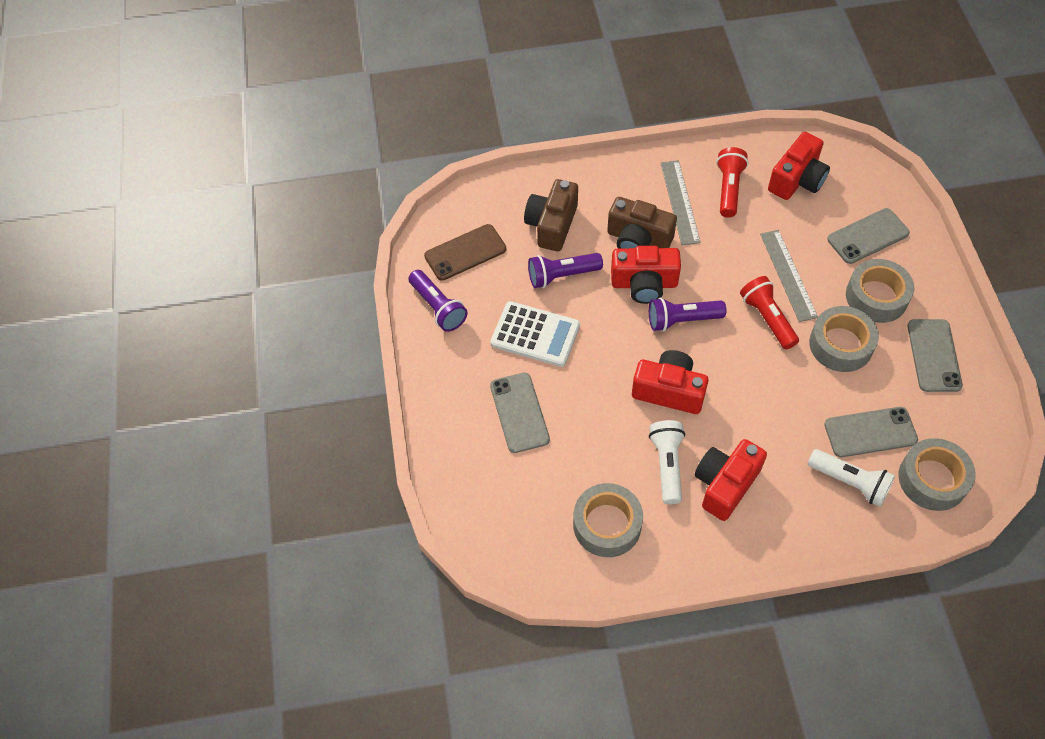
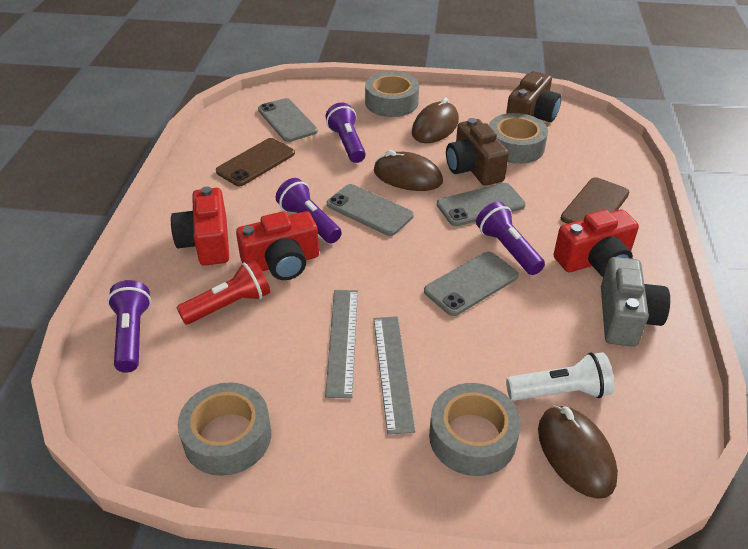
brown mouse: 0 -> 3
brown phone: 1 -> 2
grey camera: 0 -> 1
purple flashlight: 3 -> 4
red camera: 4 -> 3
red flashlight: 2 -> 1
white calculator: 1 -> 0
white flashlight: 2 -> 1

